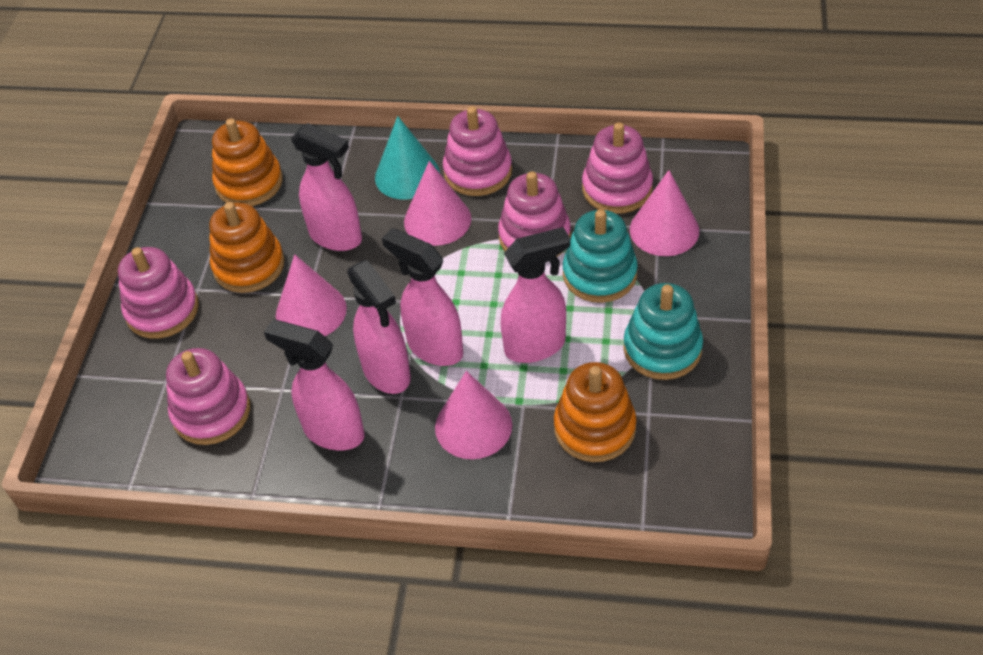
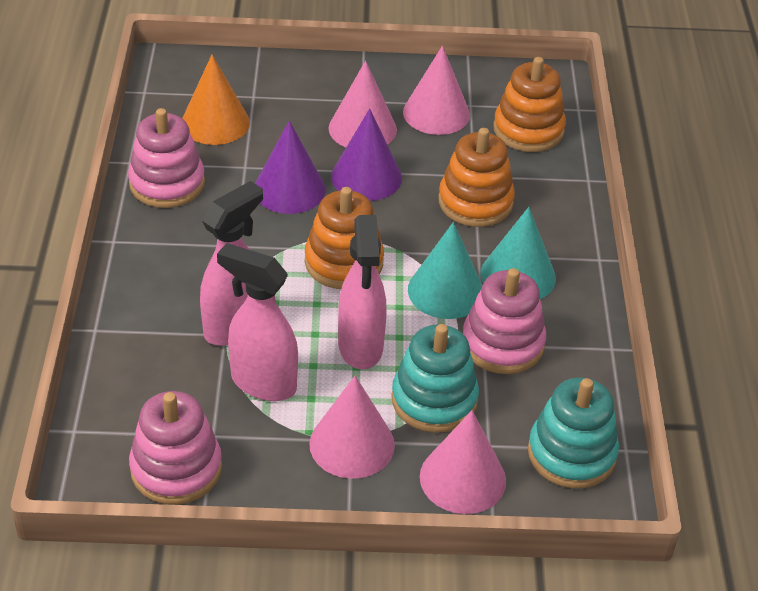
orange cone: 0 -> 1
pink spray bottle: 5 -> 3
pink stacking toy: 5 -> 3
purple cone: 0 -> 2
turquoise cone: 1 -> 2

